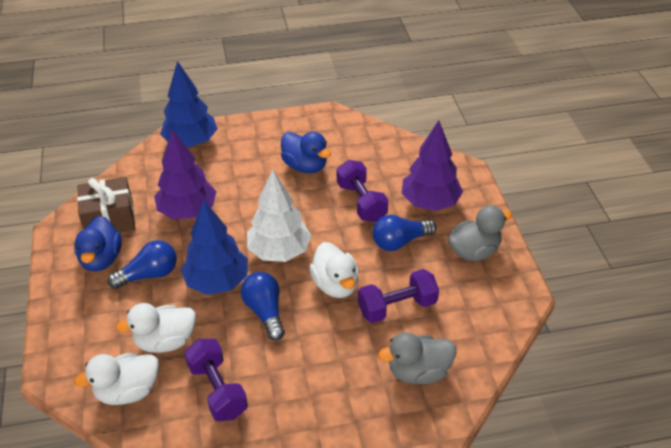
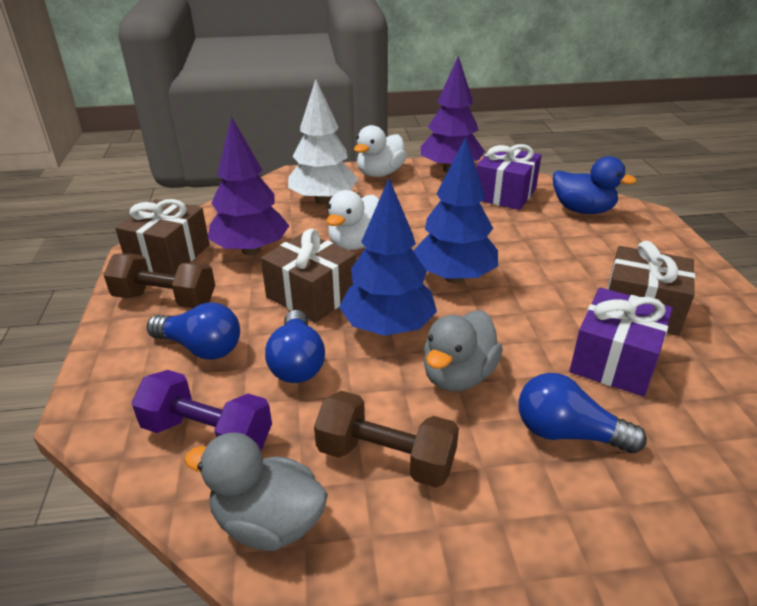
blue duck: 2 -> 1
brown dumbbell: 0 -> 2
brown gift: 1 -> 3
purple dumbbell: 3 -> 1
purple gift: 0 -> 2
white duck: 3 -> 2

